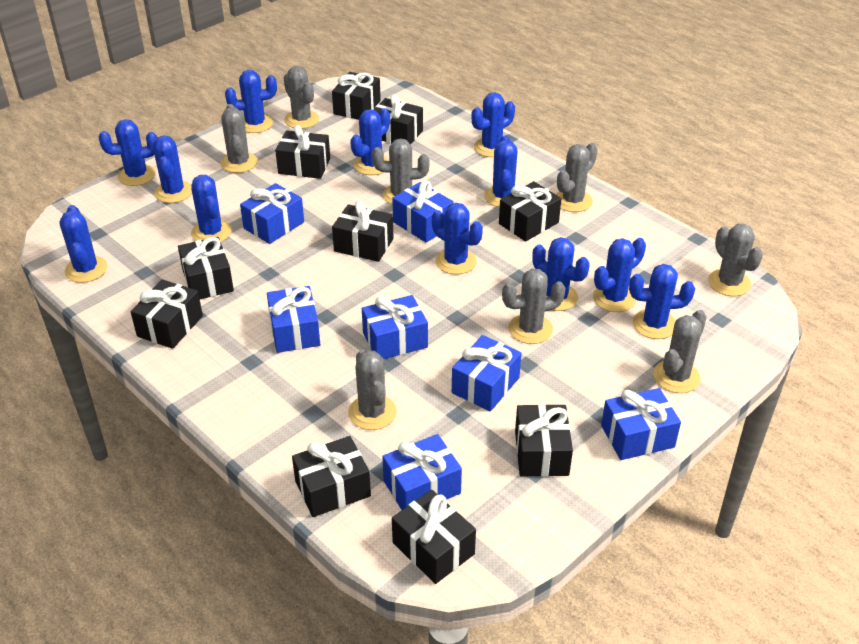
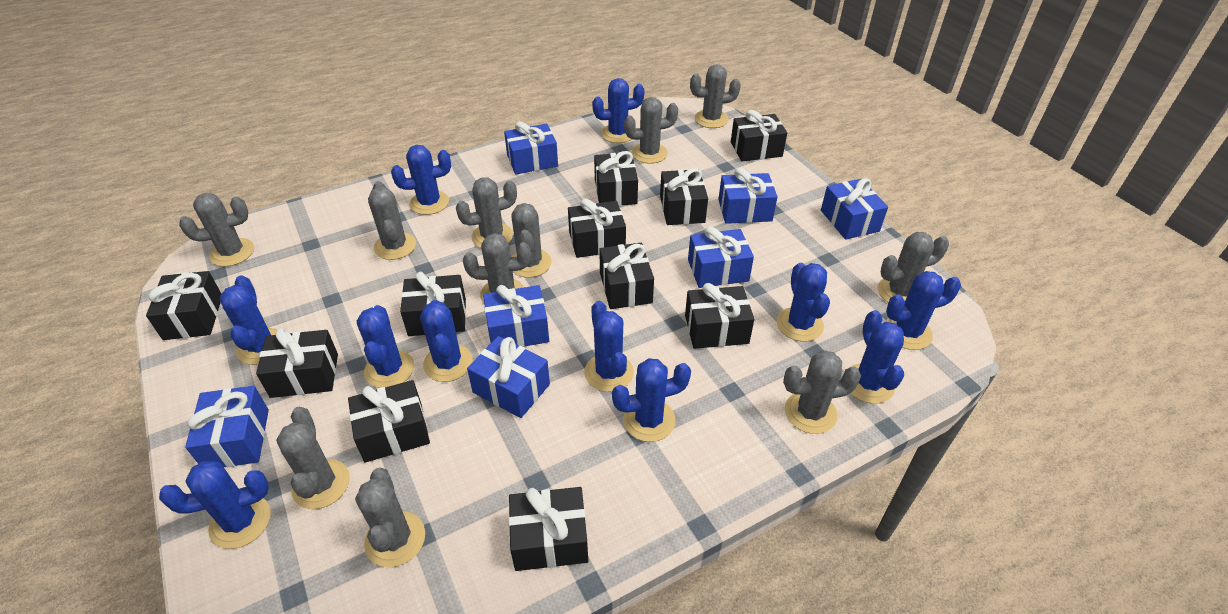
black gift: 10 -> 11
blue cactus: 12 -> 11
grey cactus: 8 -> 11

